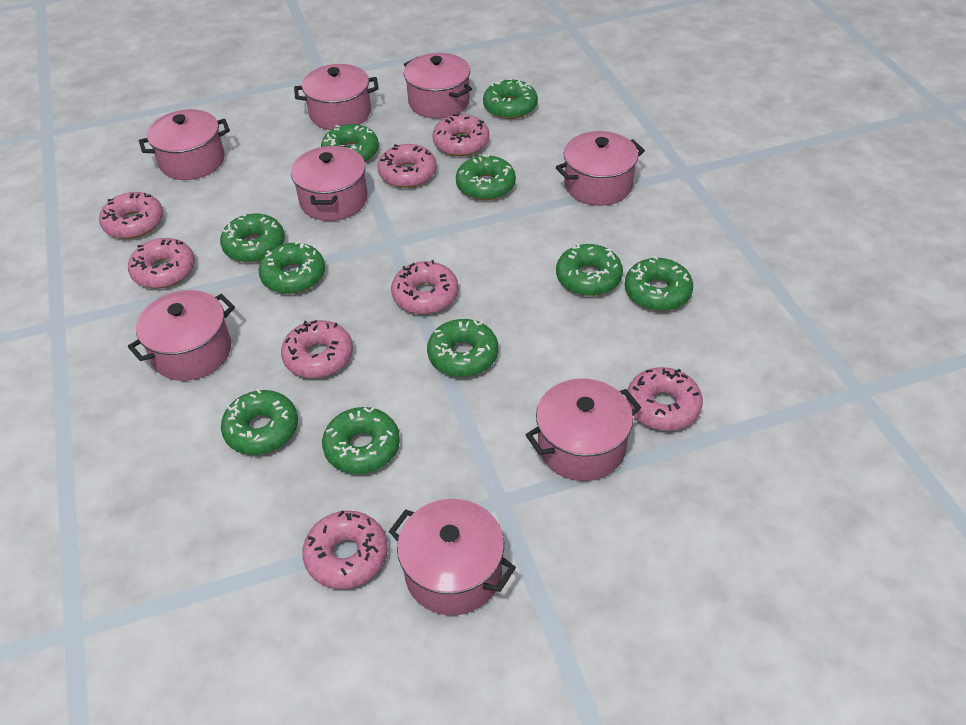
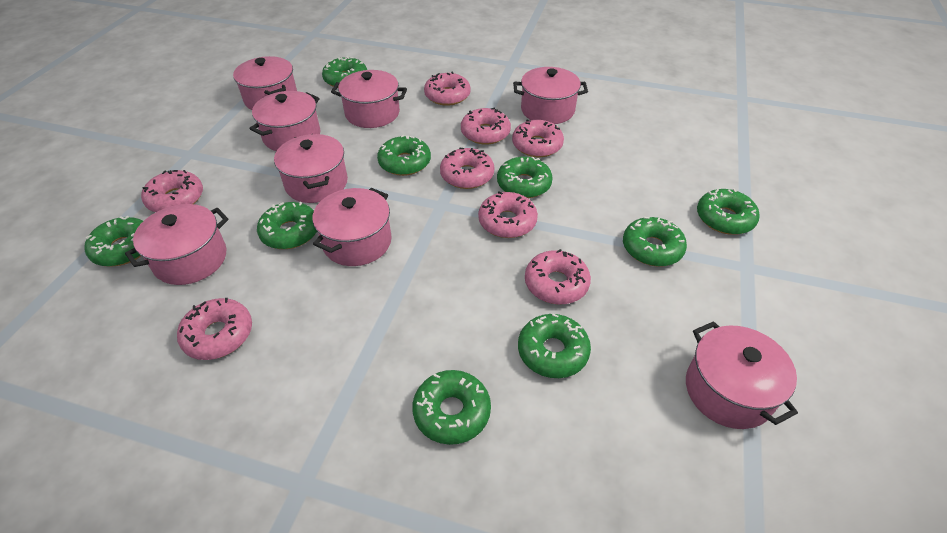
green donut: 10 -> 9

